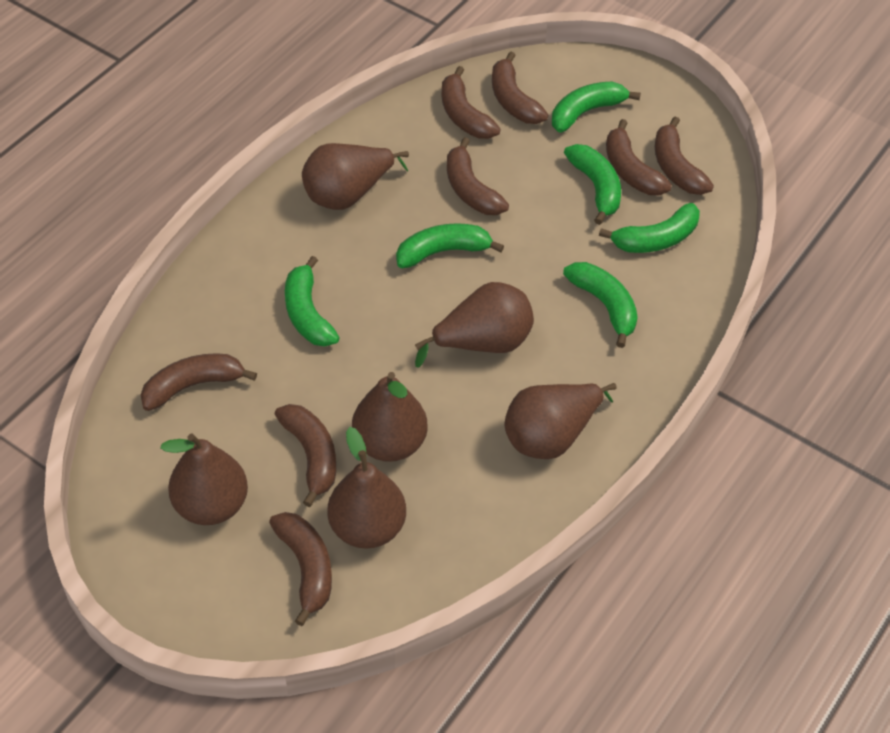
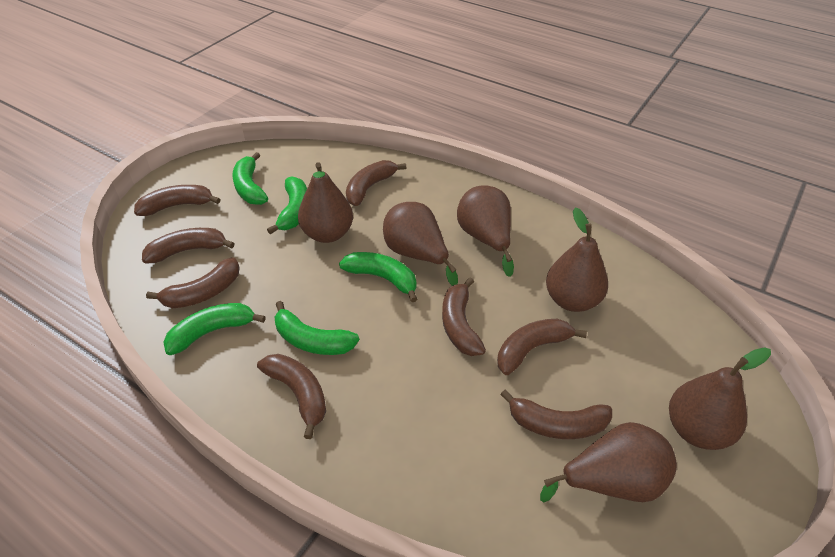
green banana: 6 -> 5

